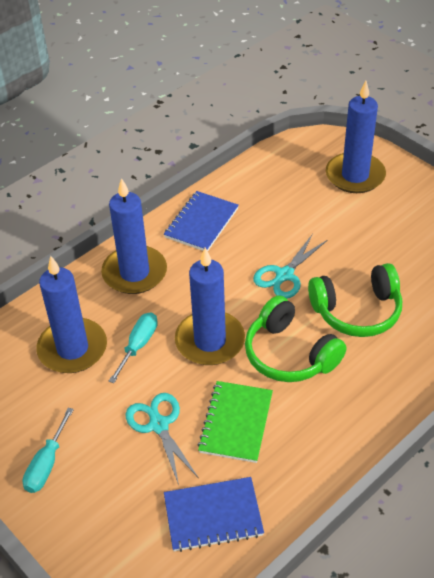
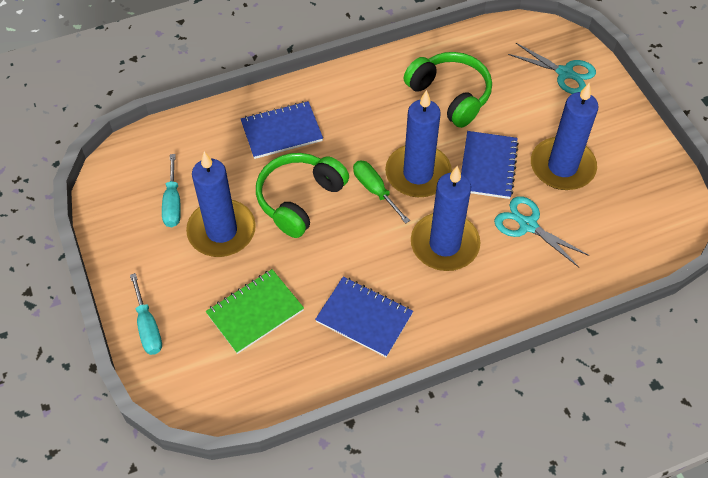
blue notebook: 2 -> 3
green screwdriver: 0 -> 1

